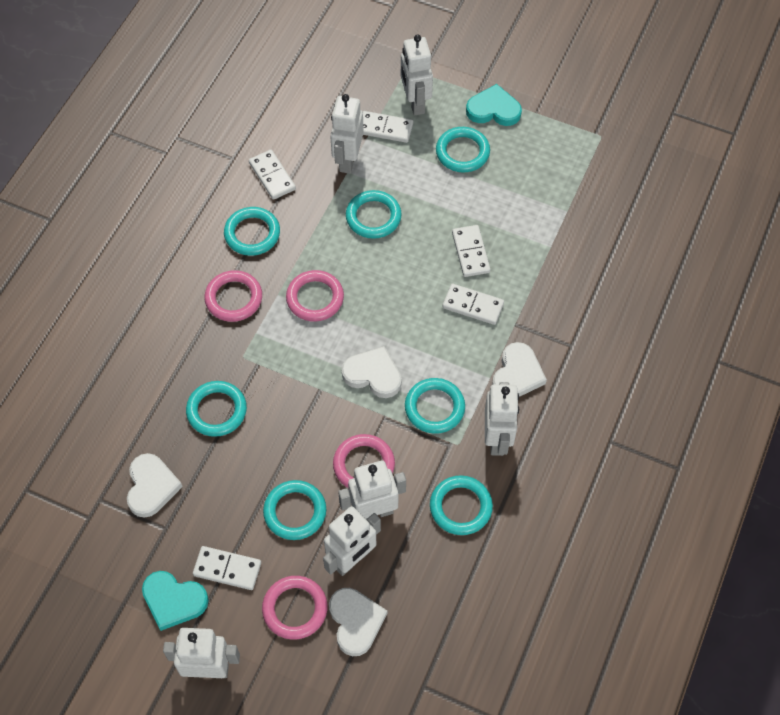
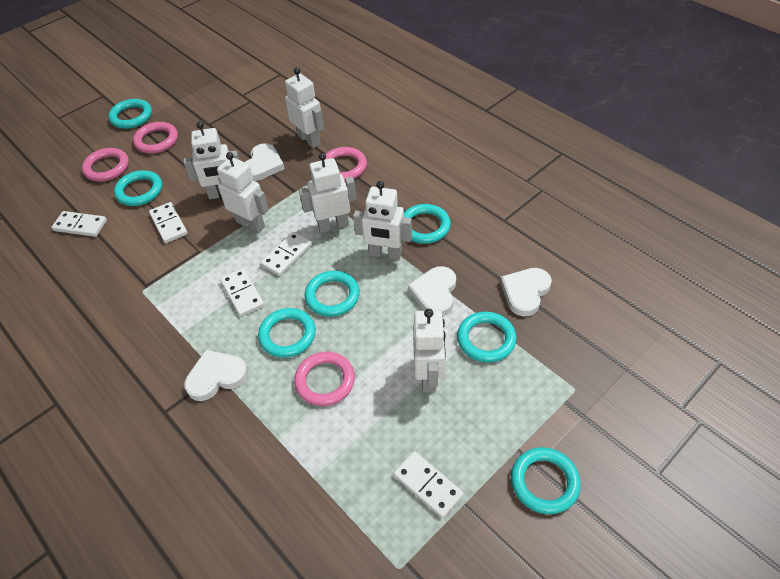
turquoise heart: 2 -> 0

